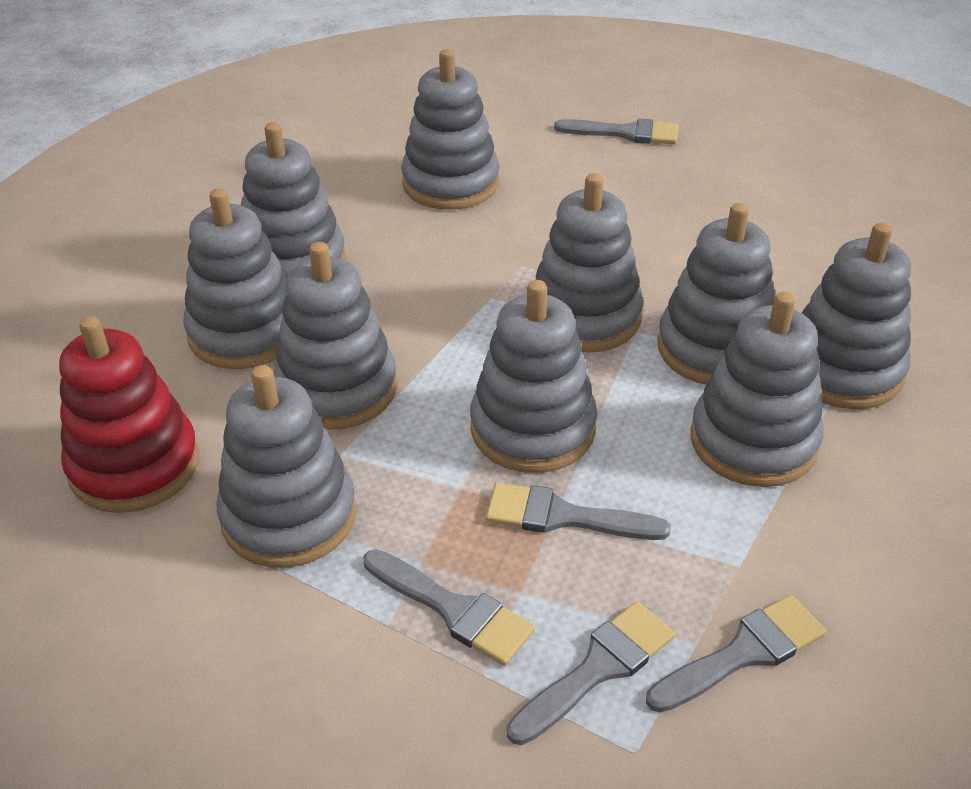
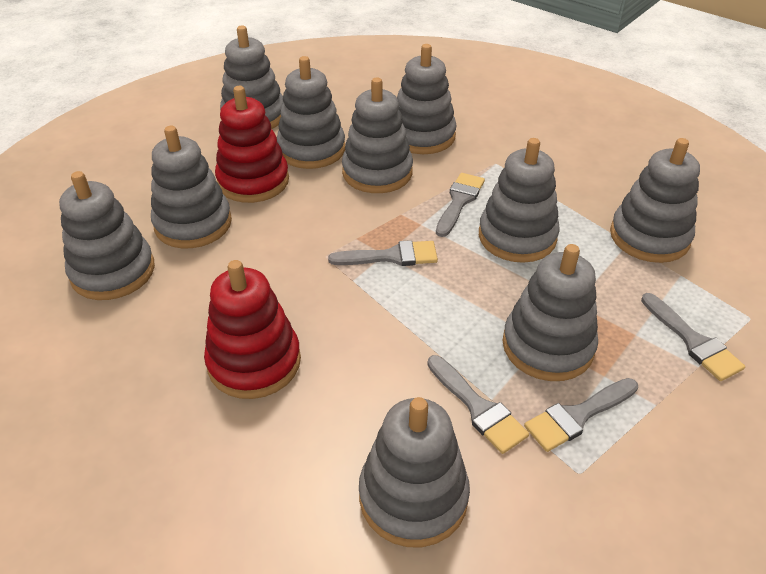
red stacking toy: 1 -> 2

